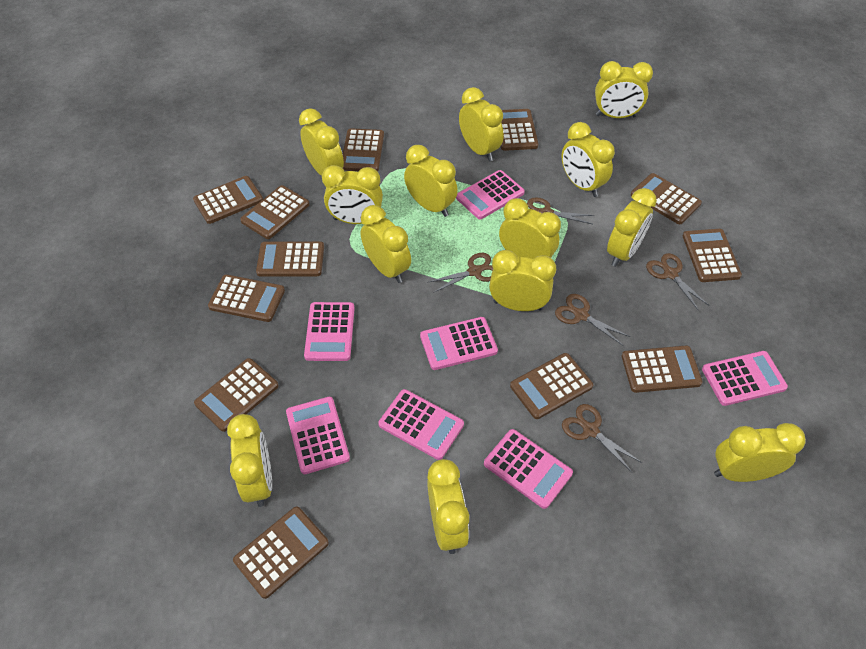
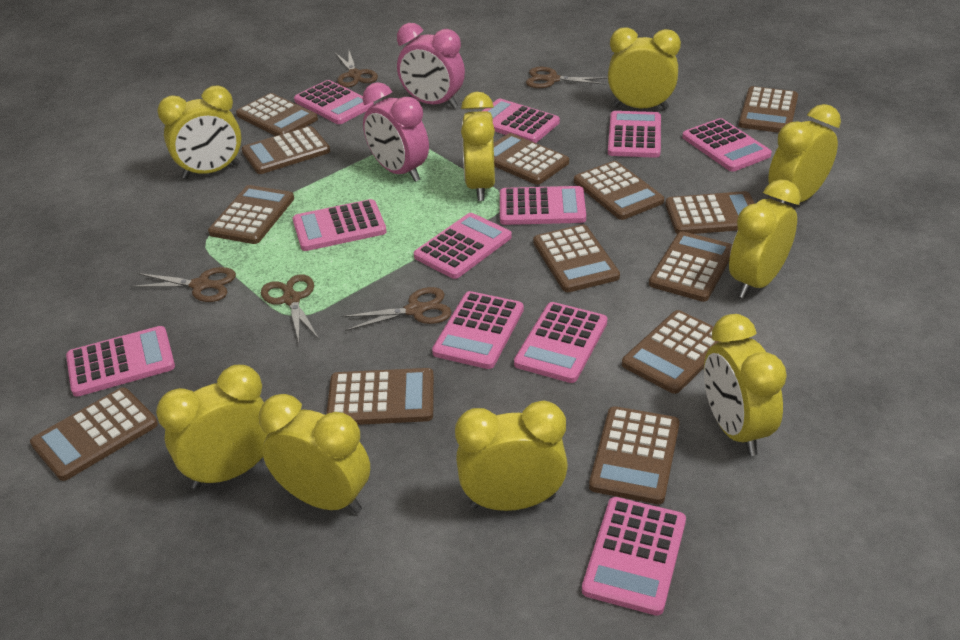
brown calculator: 12 -> 13
pink calculator: 7 -> 11
pink clock: 0 -> 2
yellow clock: 13 -> 9

